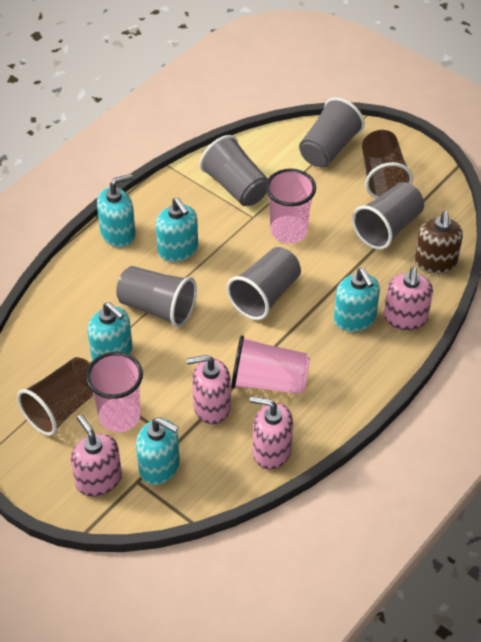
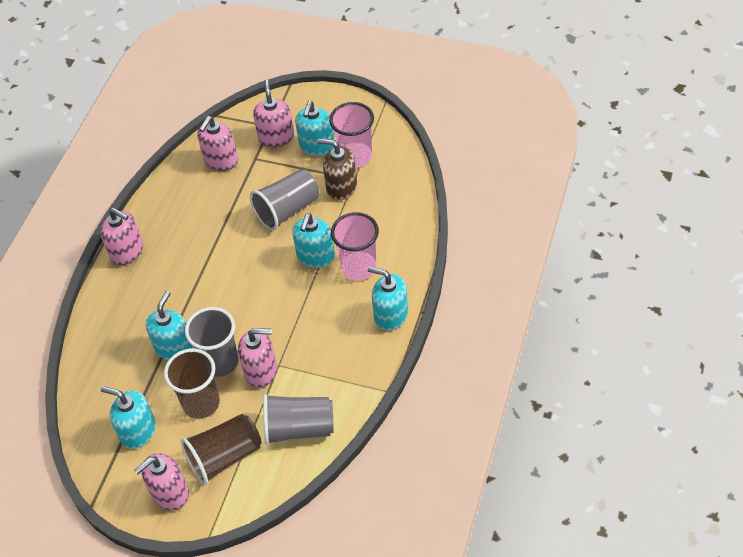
grey cup: 5 -> 3
pink cup: 3 -> 2
pink soap dispenser: 4 -> 5

